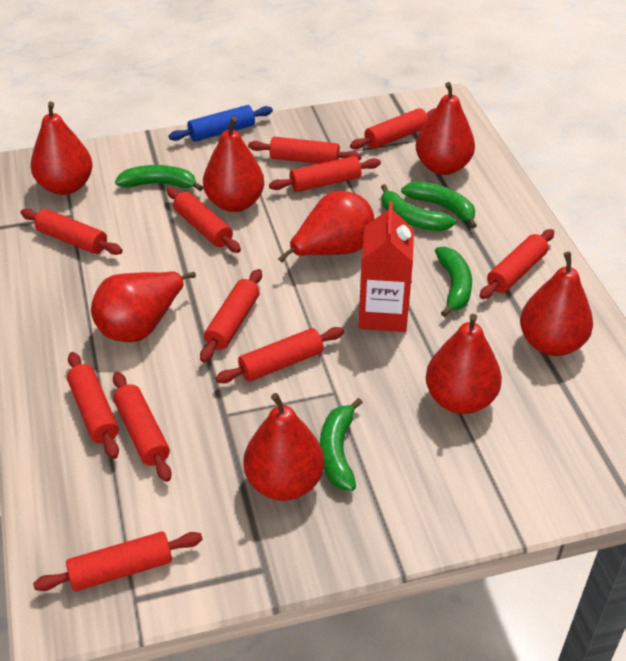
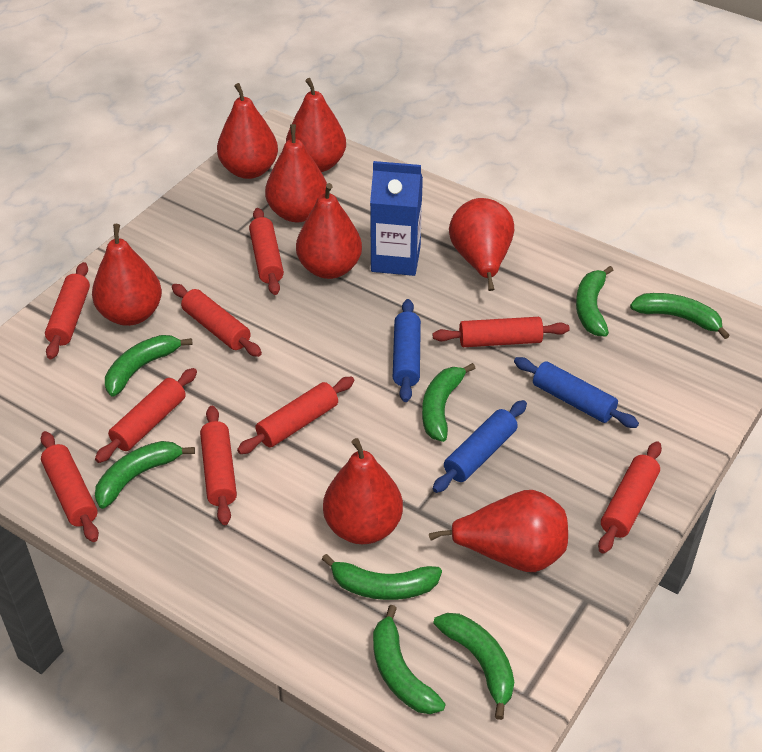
blue carton: 0 -> 1
blue rolling pin: 1 -> 3
green banana: 5 -> 8
red carton: 1 -> 0
red rolling pin: 11 -> 9

